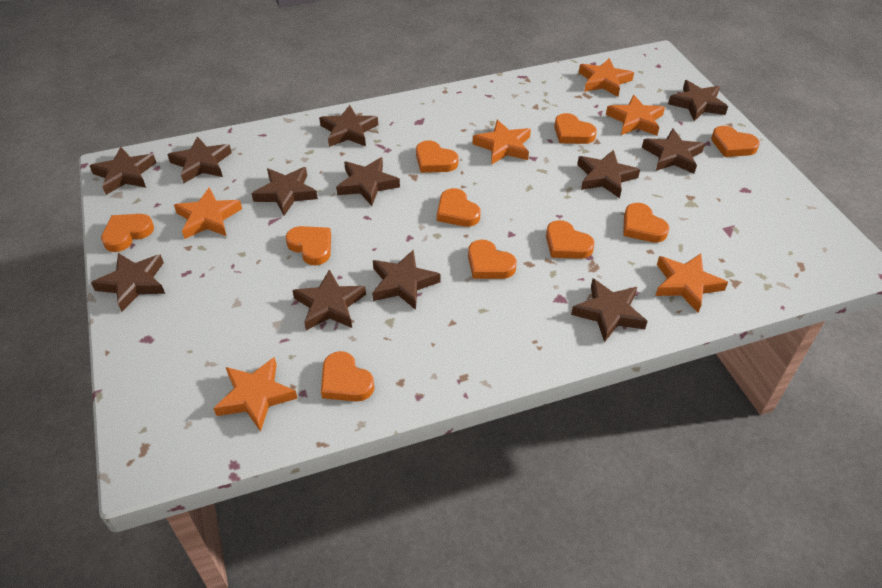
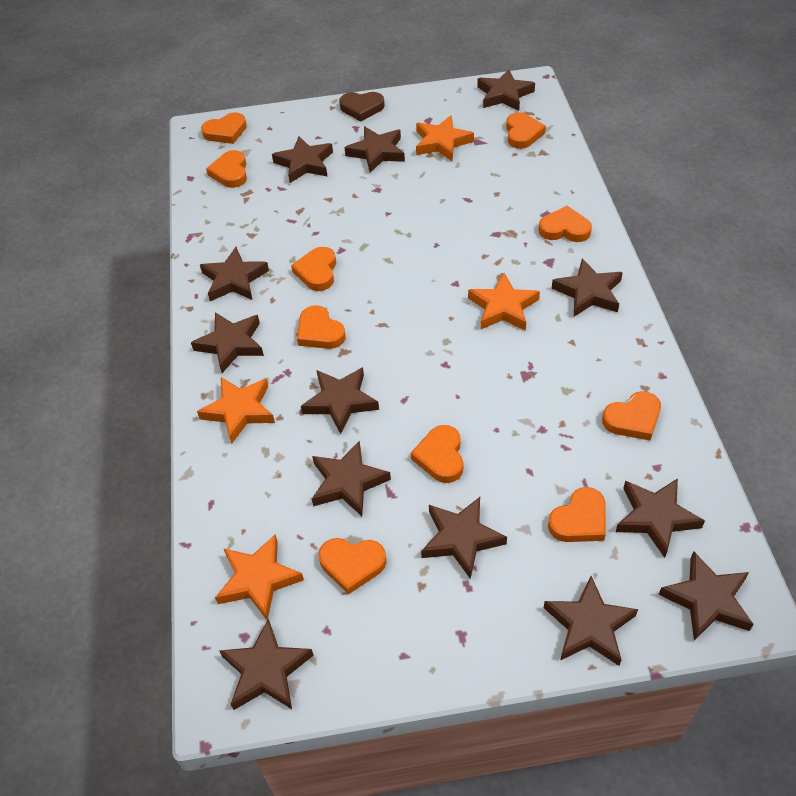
brown heart: 0 -> 1
brown star: 12 -> 13
orange star: 6 -> 4

